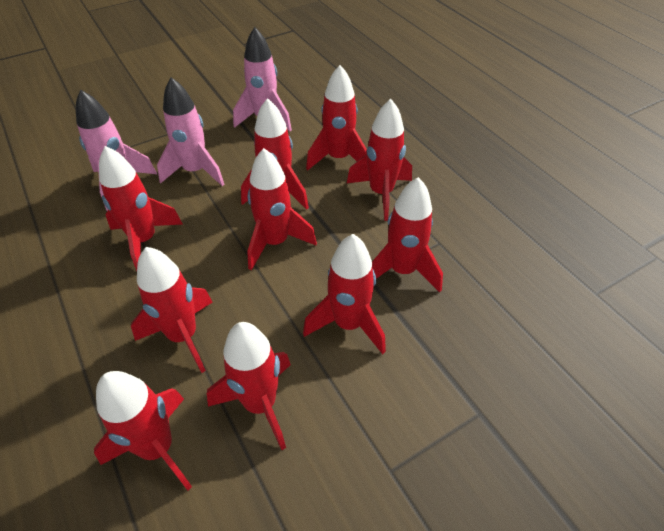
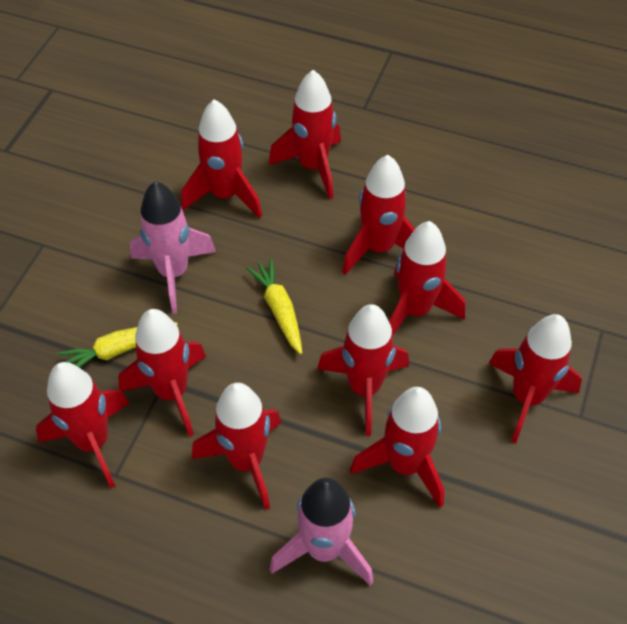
pink rocket: 3 -> 2
yellow carrot: 0 -> 2

